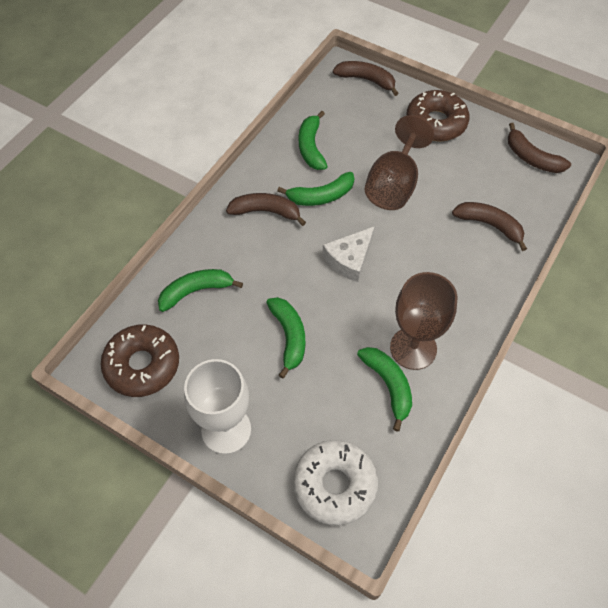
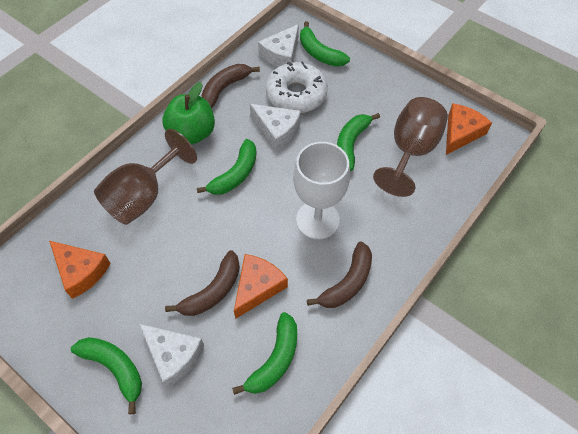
brown banana: 4 -> 3
brown donut: 2 -> 0
green apple: 0 -> 1
orange cheese: 0 -> 3
white cheese: 1 -> 3

